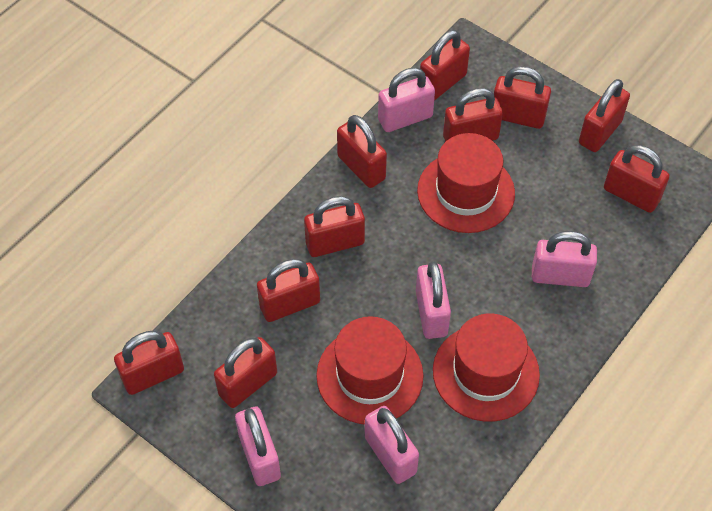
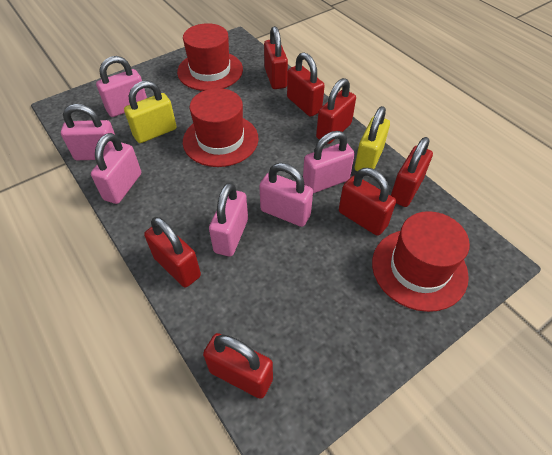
pink padlock: 5 -> 6
red padlock: 10 -> 7
yellow padlock: 0 -> 2

